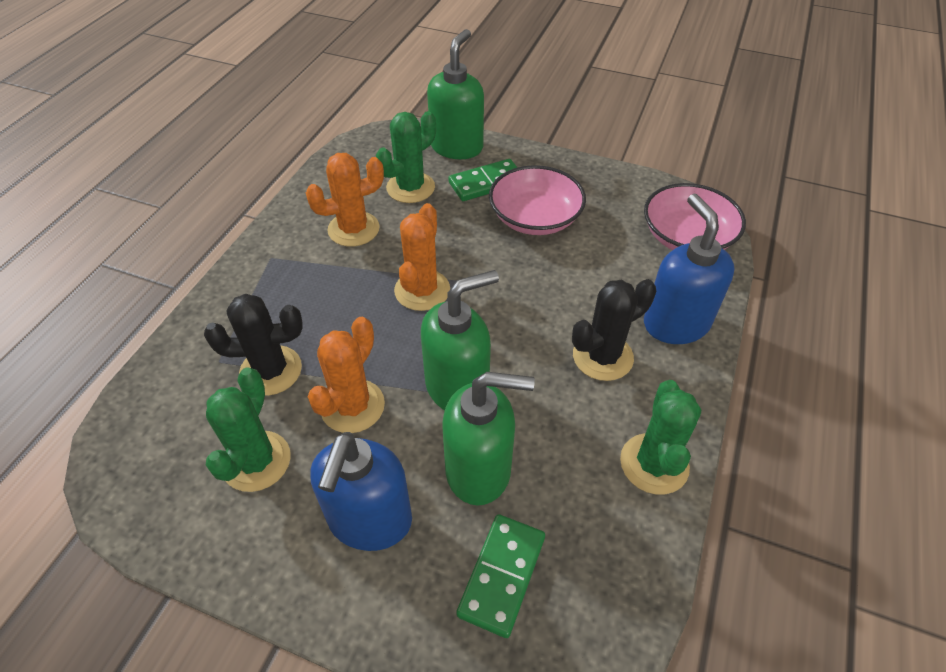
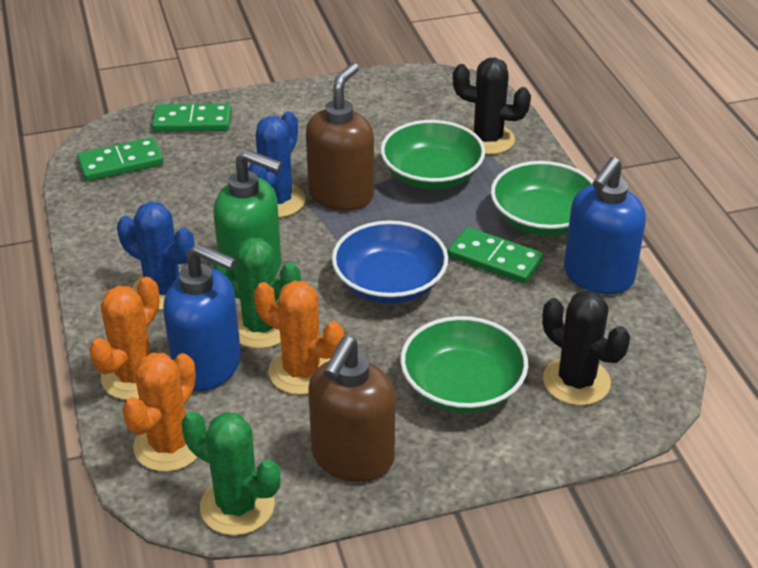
blue bowl: 0 -> 1
blue cactus: 0 -> 2
brown soap dispenser: 0 -> 2
green bowl: 0 -> 3
green cactus: 3 -> 2
green domino: 2 -> 3
green soap dispenser: 3 -> 1
pink bowl: 2 -> 0

